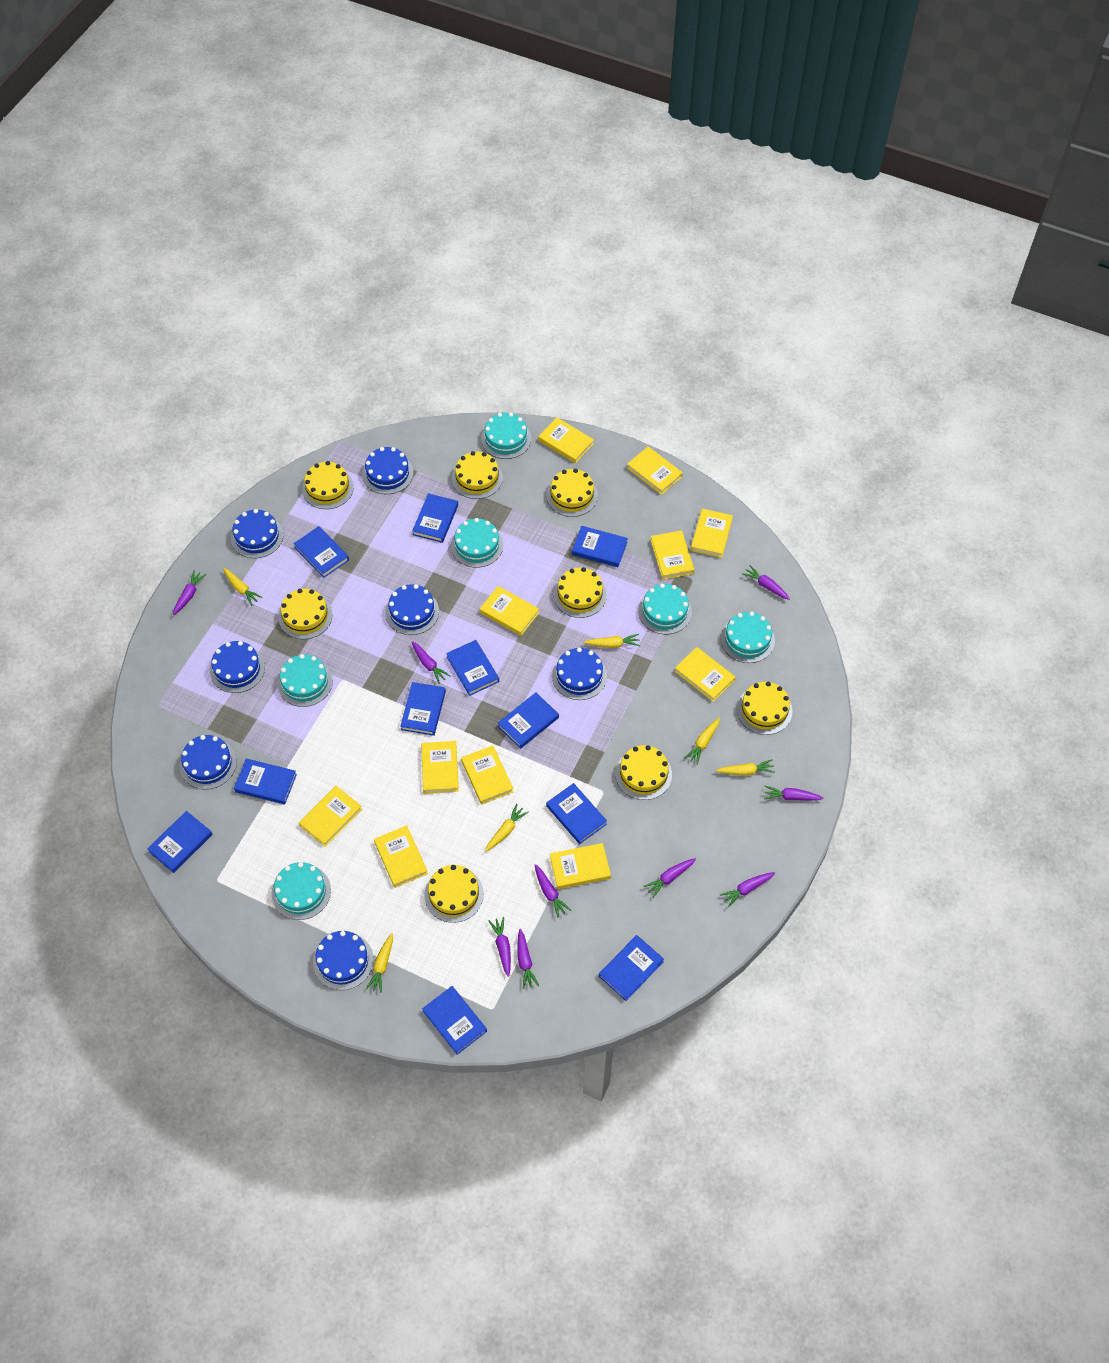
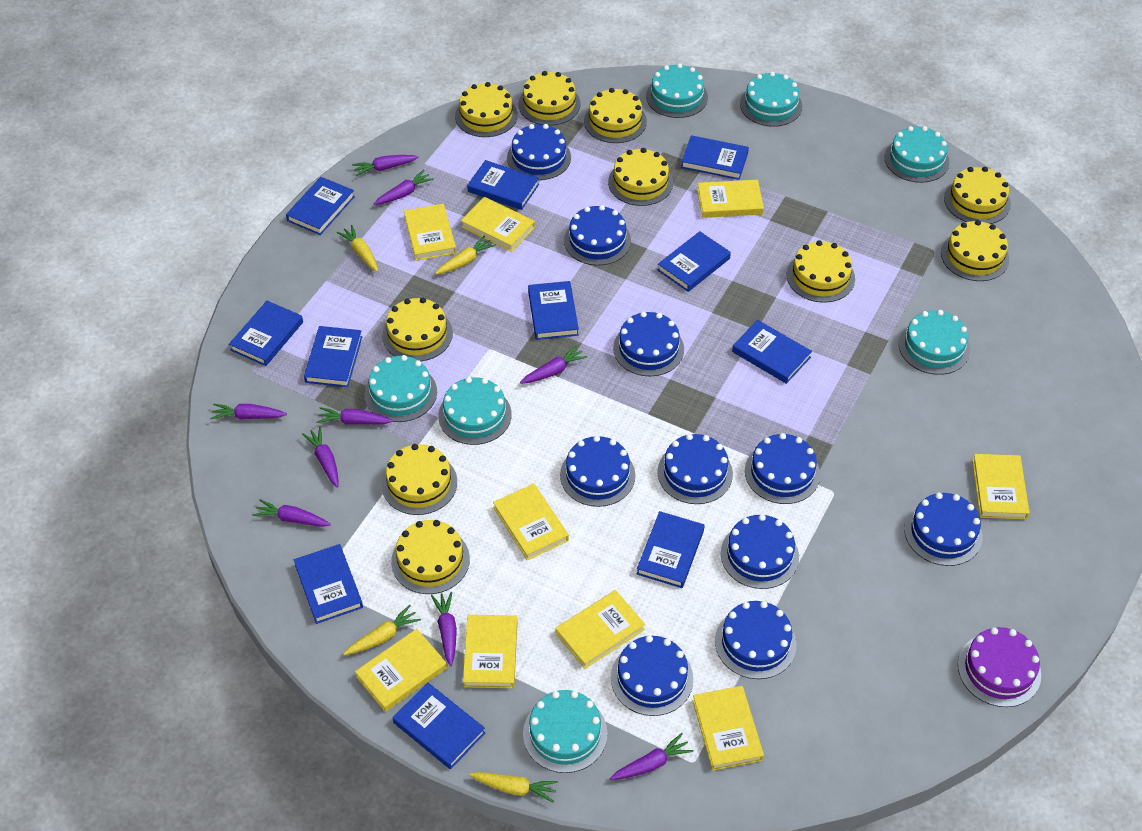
blue cake: 7 -> 10
purple cake: 0 -> 1
turquoise cake: 6 -> 7
yellow book: 11 -> 9
yellow cake: 8 -> 10
yellow carrot: 6 -> 4

